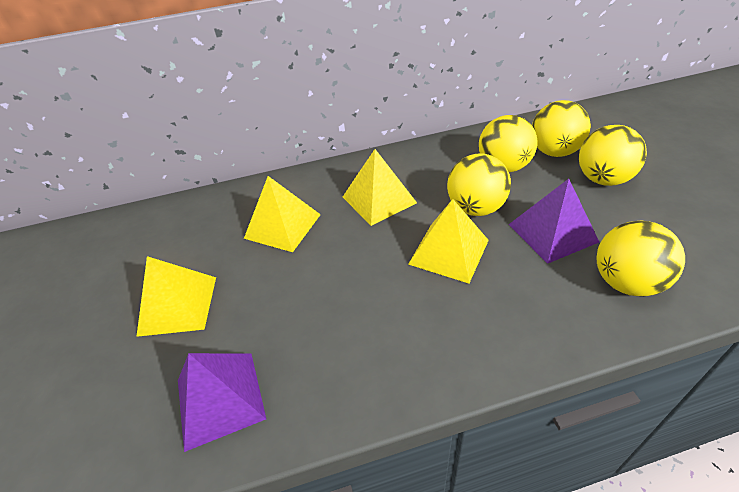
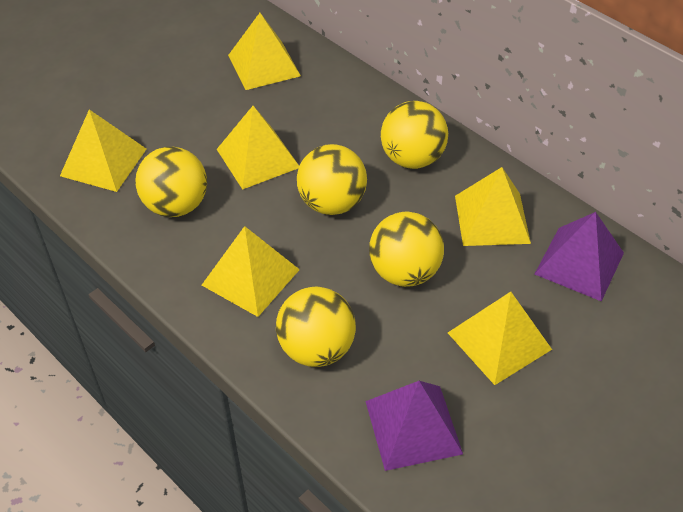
yellow pyramid: 4 -> 6

